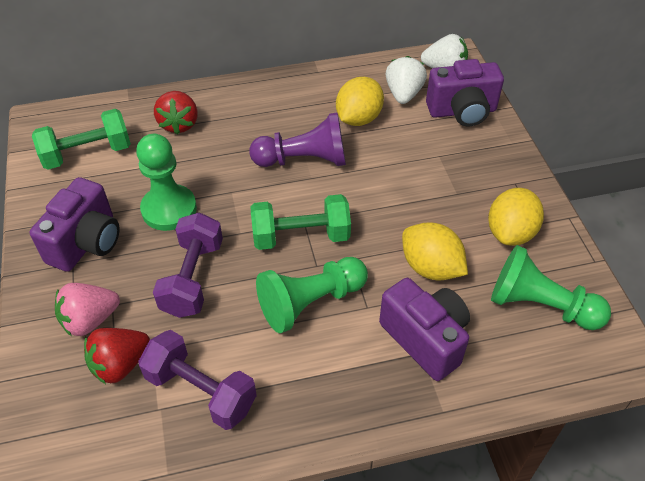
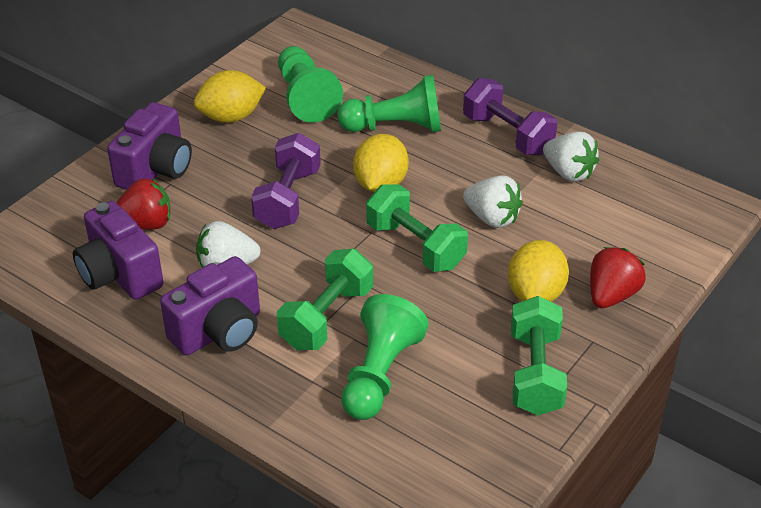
green dumbbell: 2 -> 3
pink strawberry: 1 -> 0
purple pawn: 1 -> 0
white strawberry: 2 -> 3

